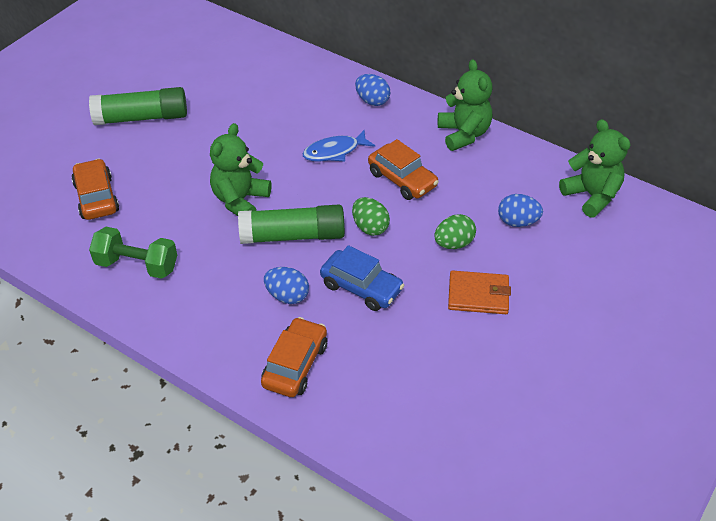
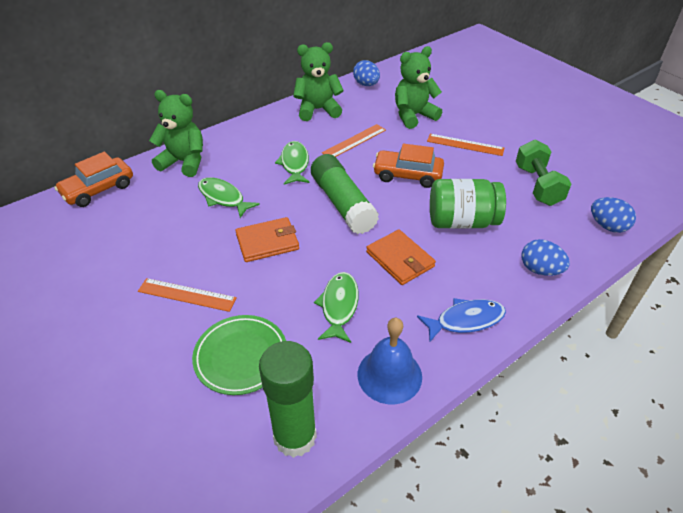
blue bell: 0 -> 1
blue car: 1 -> 0
green egg: 2 -> 0
green fish: 0 -> 3
green jar: 0 -> 1
green plate: 0 -> 1
orange car: 3 -> 2
orange ruler: 0 -> 3
orange wallet: 1 -> 2

